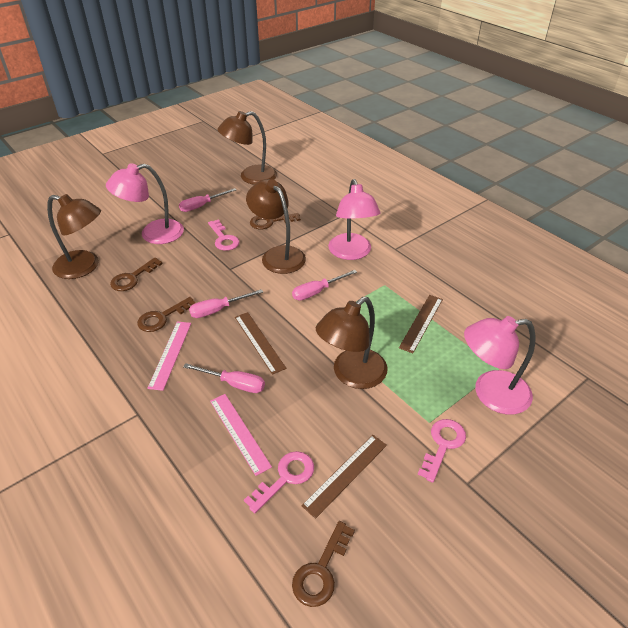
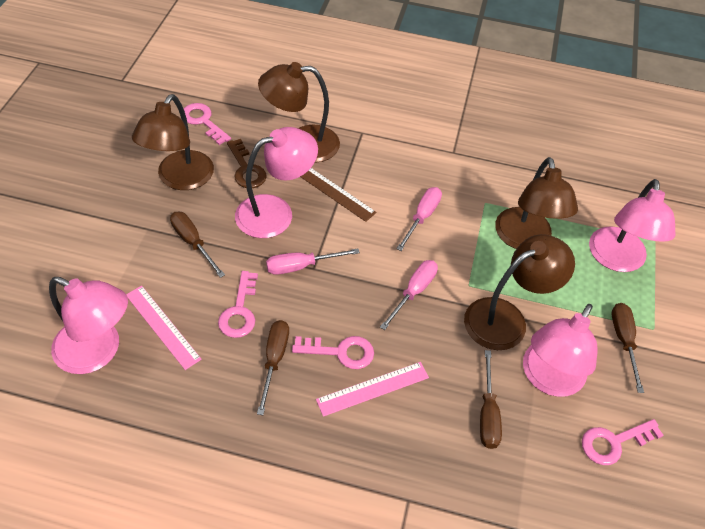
brown key: 4 -> 1
brown ruler: 3 -> 1
brown screwdriver: 0 -> 4
pink key: 3 -> 4
pink lamp: 3 -> 4
pink screwdriver: 4 -> 3

